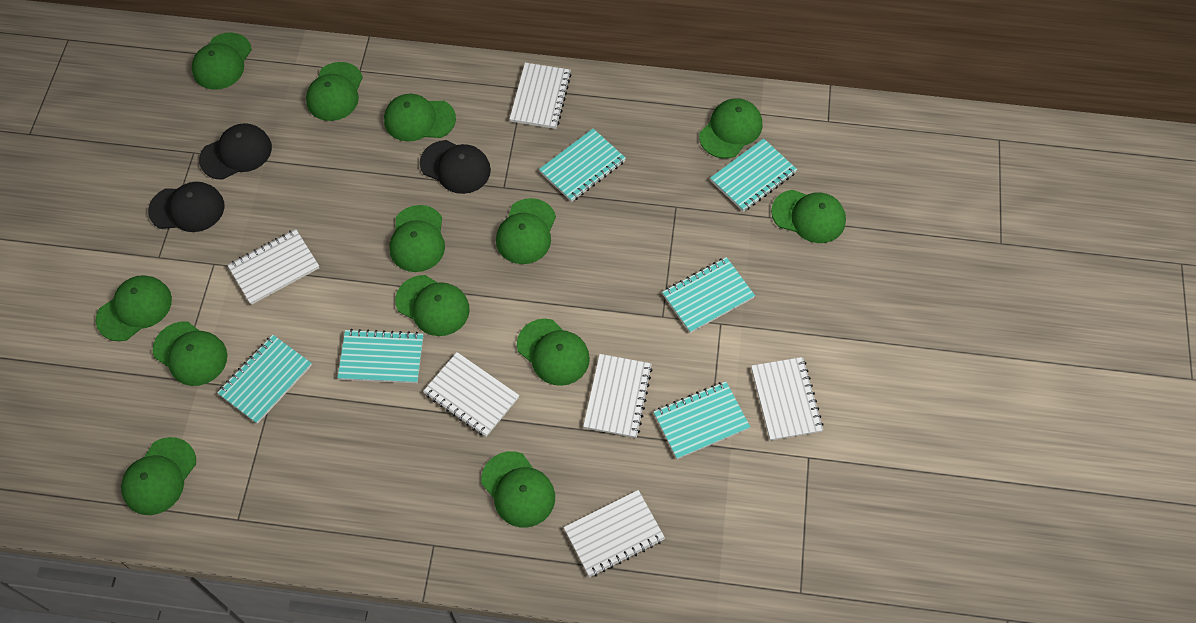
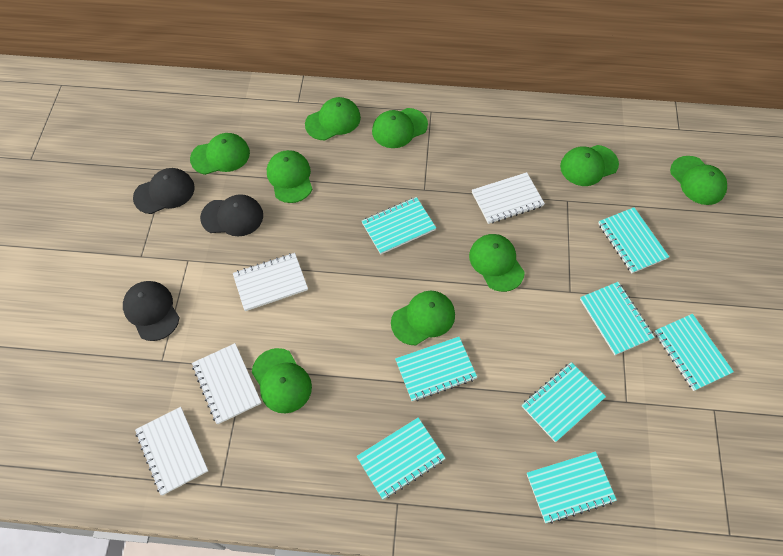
green cap: 13 -> 9
turquoise notebook: 6 -> 8
white notebook: 6 -> 4

